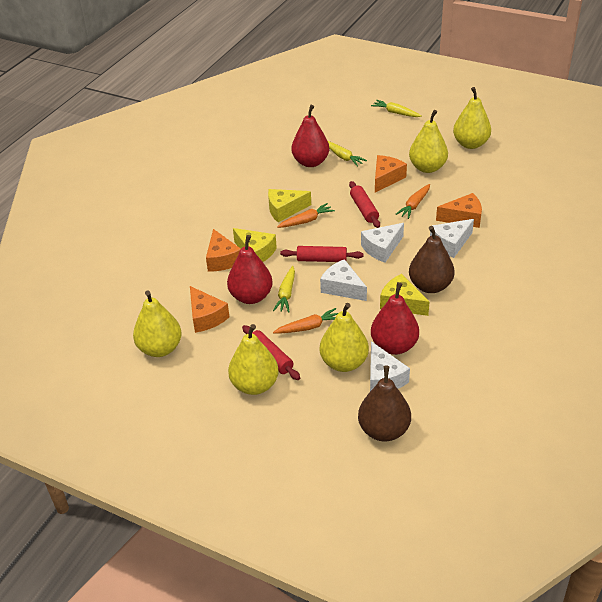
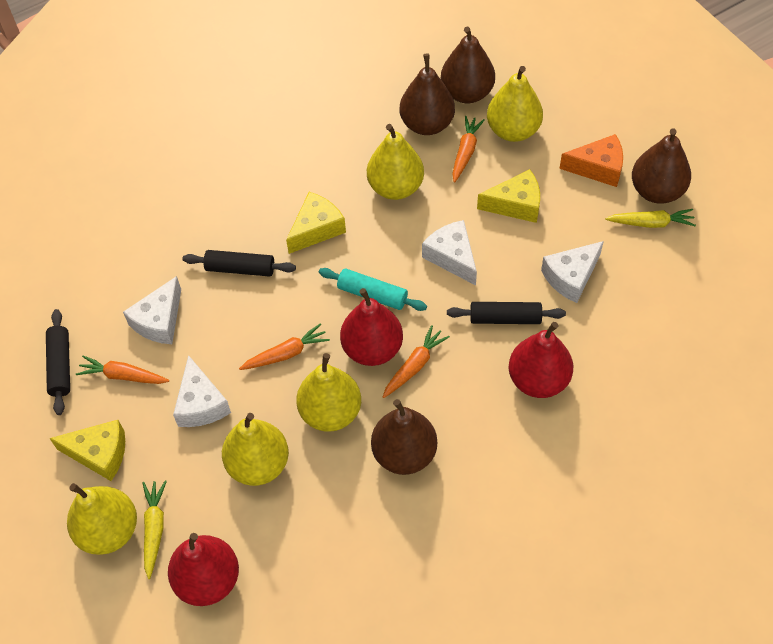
black rolling pin: 0 -> 3
brown pear: 2 -> 4
orange carrot: 3 -> 4
orange cheese: 4 -> 1
red rolling pin: 3 -> 0
turquoise rolling pin: 0 -> 1
yellow carrot: 3 -> 2

